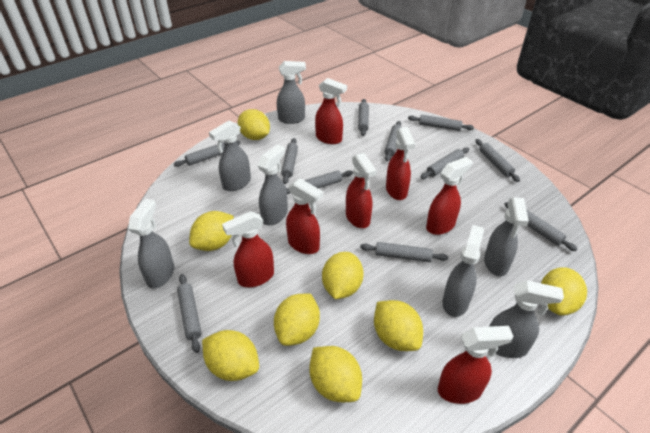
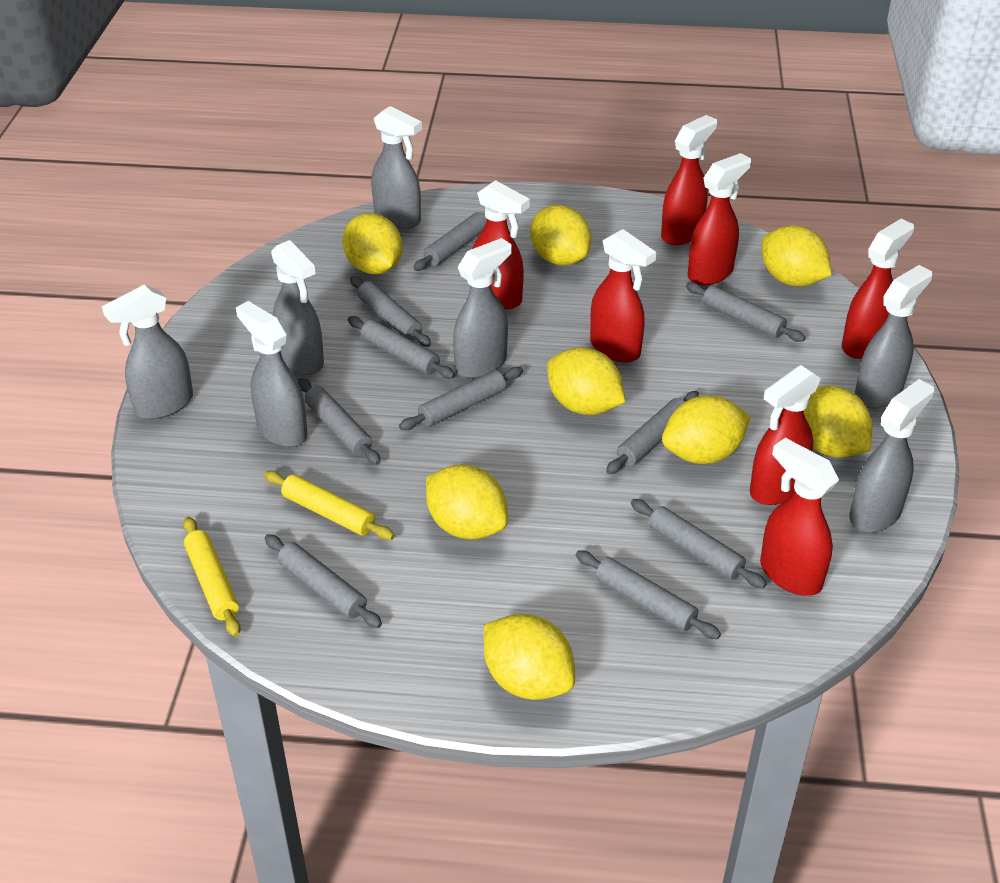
grey rolling pin: 11 -> 10
yellow rolling pin: 0 -> 2

